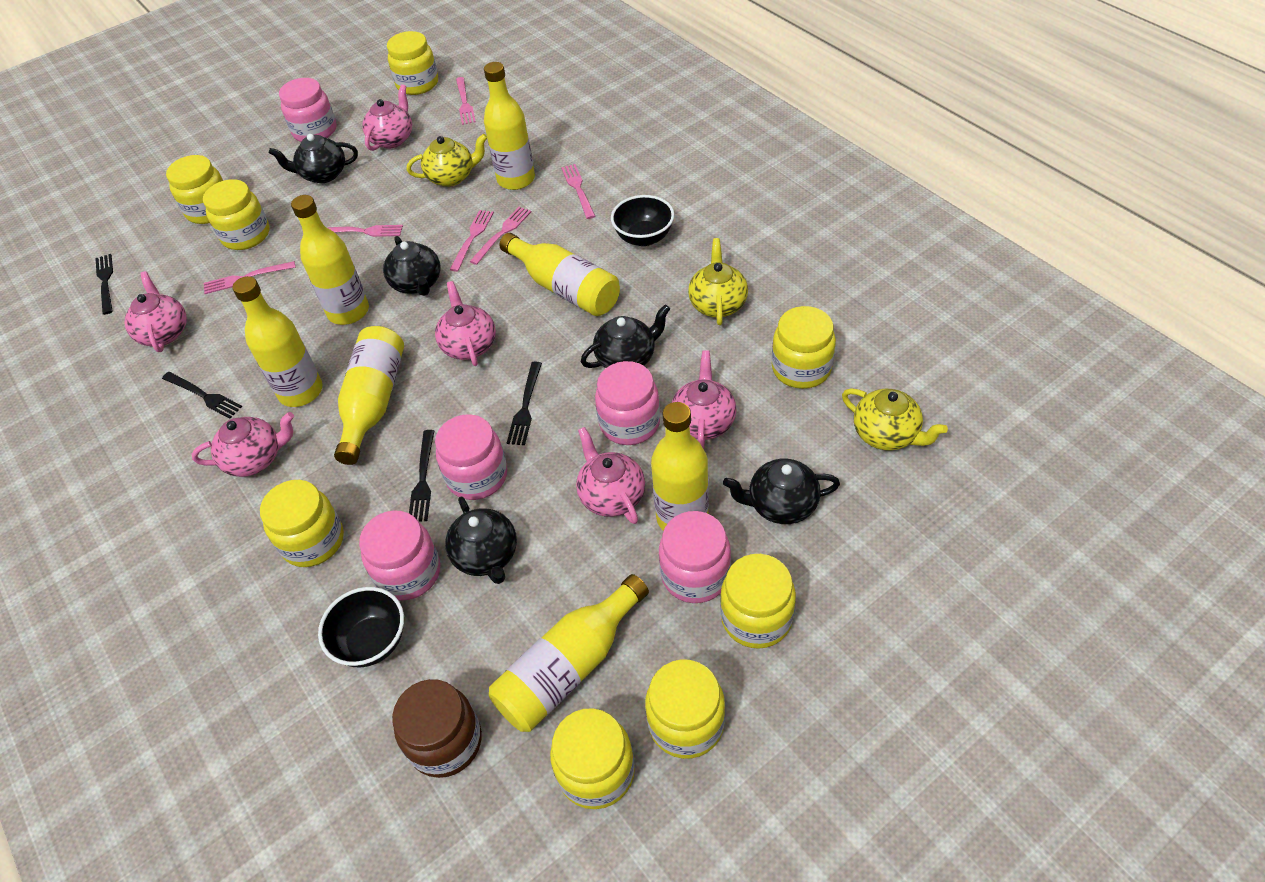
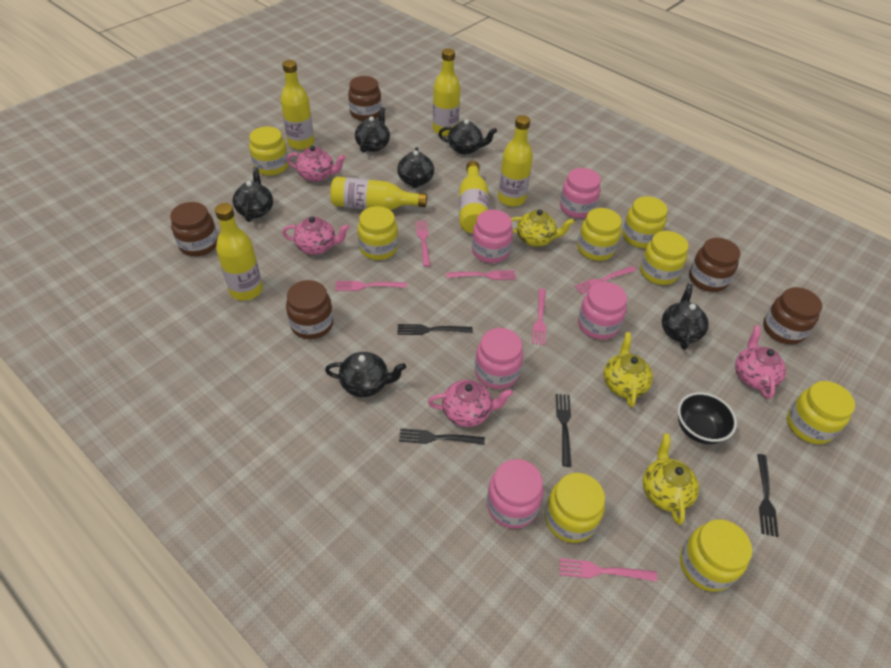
black bowl: 2 -> 1
black teapot: 5 -> 6
brown jar: 1 -> 5
pink teapot: 6 -> 4
yellow bottle: 7 -> 6

